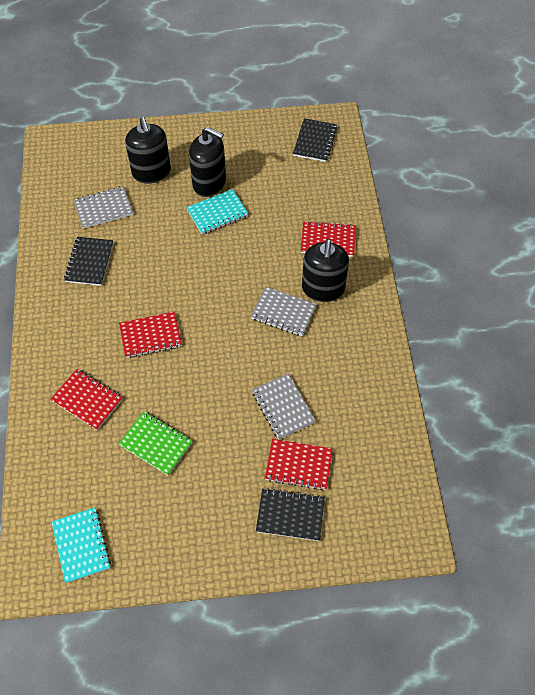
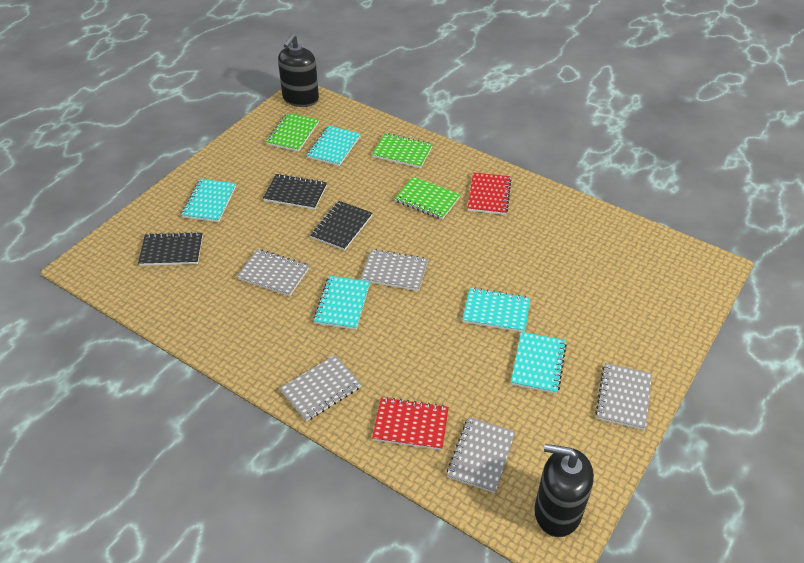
black soap dispenser: 3 -> 2
green notebook: 1 -> 3
grey notebook: 3 -> 5
red notebook: 4 -> 2
turquoise notebook: 2 -> 5

